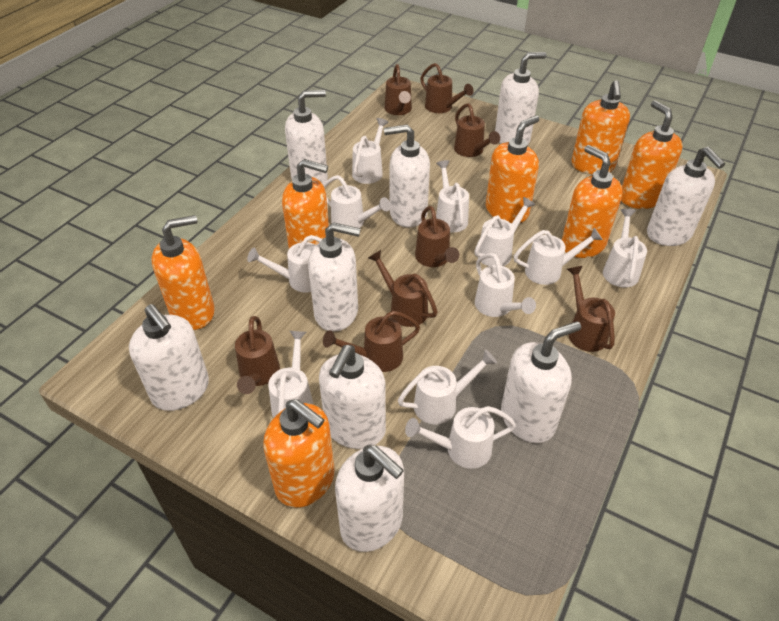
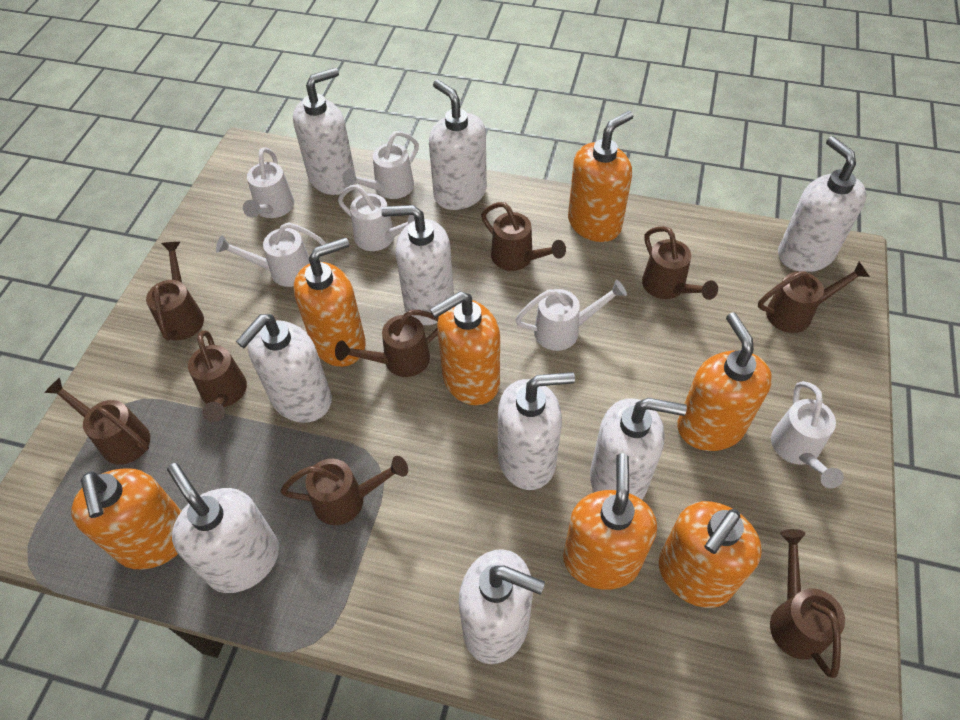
brown watering can: 8 -> 9
white watering can: 11 -> 6

